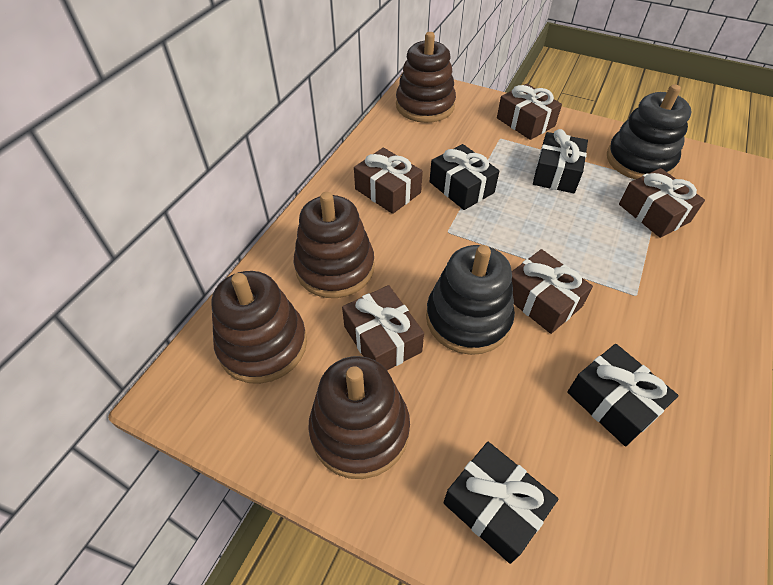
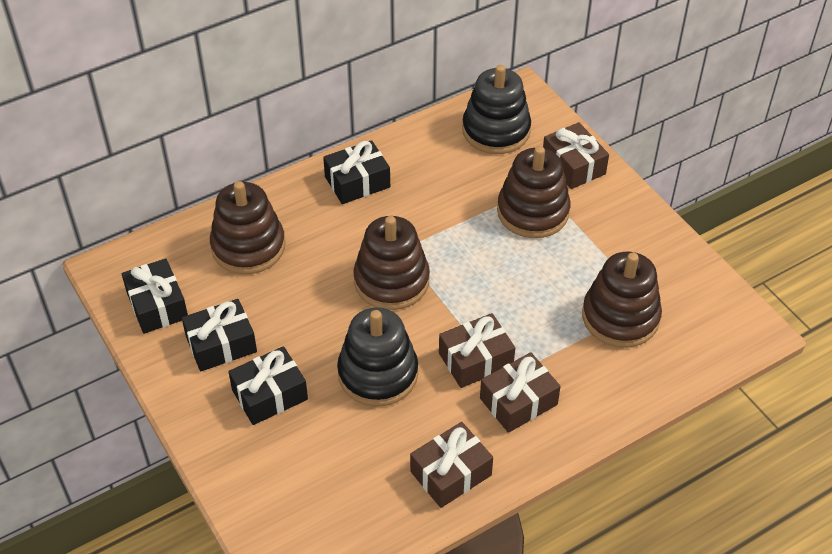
brown gift: 5 -> 4

